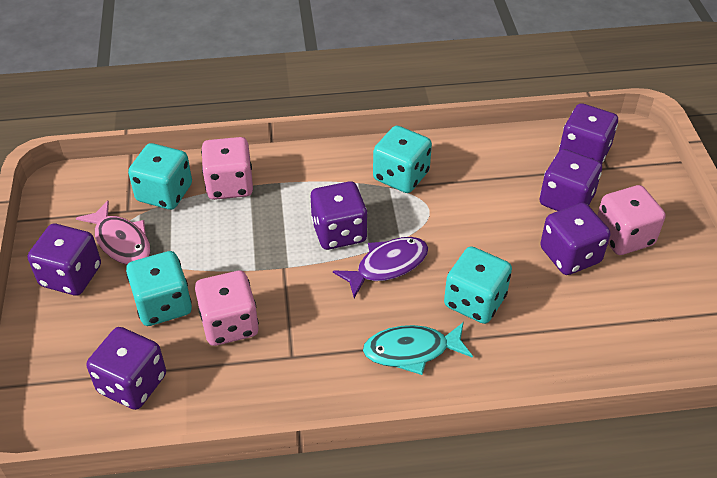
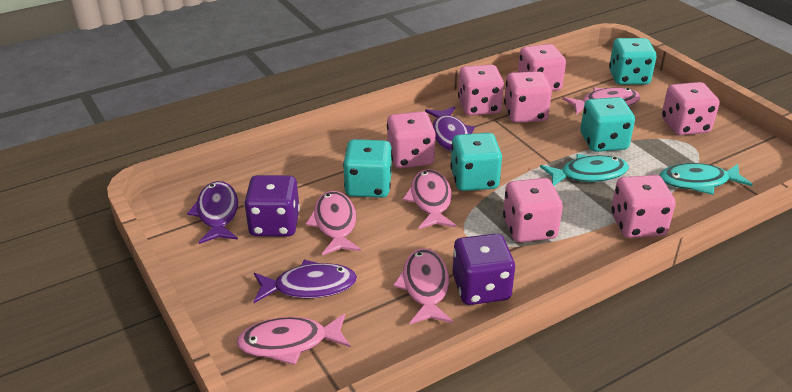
pink dice: 3 -> 7
pink fish: 1 -> 5
purple dice: 6 -> 2
purple fish: 1 -> 3
turquoise fish: 1 -> 2

